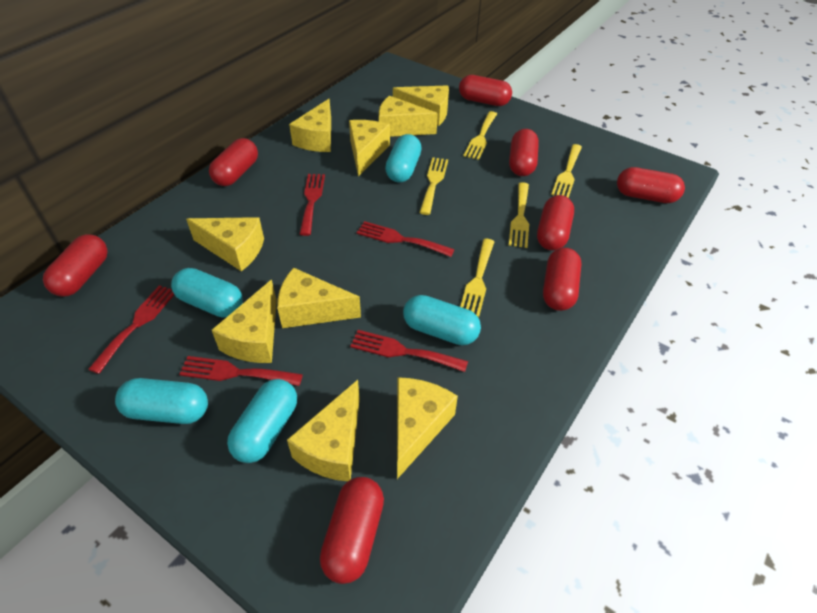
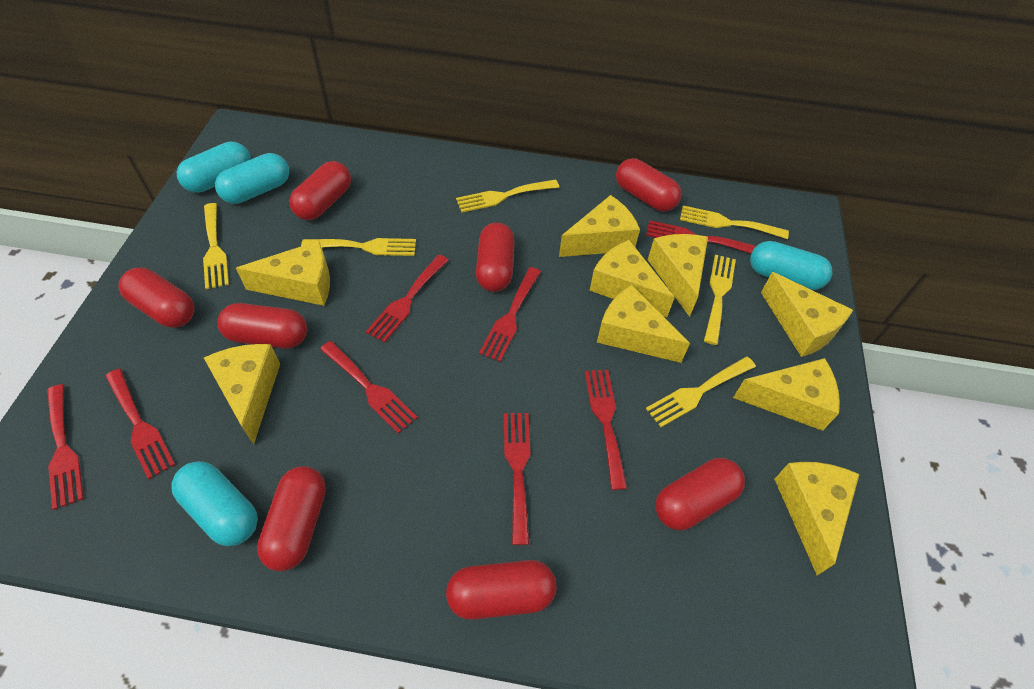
red fork: 5 -> 8
turquoise capsule: 5 -> 4
yellow fork: 5 -> 6

